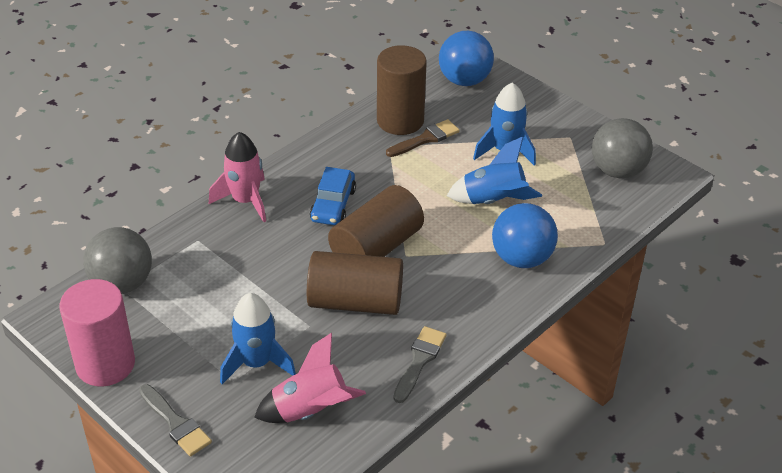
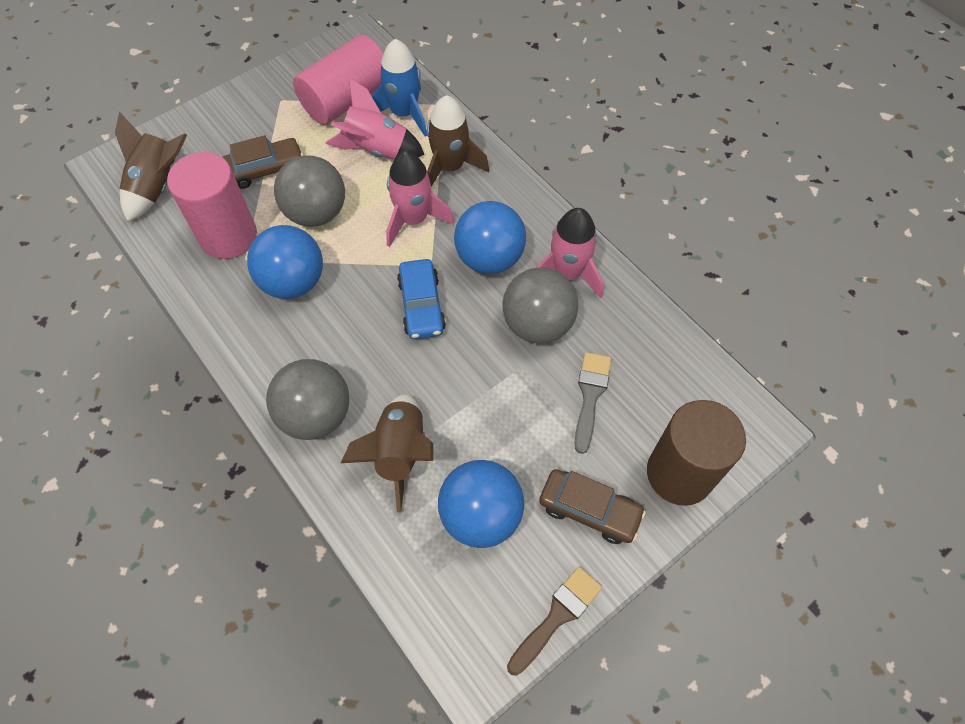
blue ball: 2 -> 3
blue rocket: 3 -> 1
brown car: 0 -> 2
brown cylinder: 3 -> 1
brown rocket: 0 -> 3
grey ball: 2 -> 3
grey brush: 2 -> 1
pink cylinder: 1 -> 2
pink rocket: 2 -> 3

